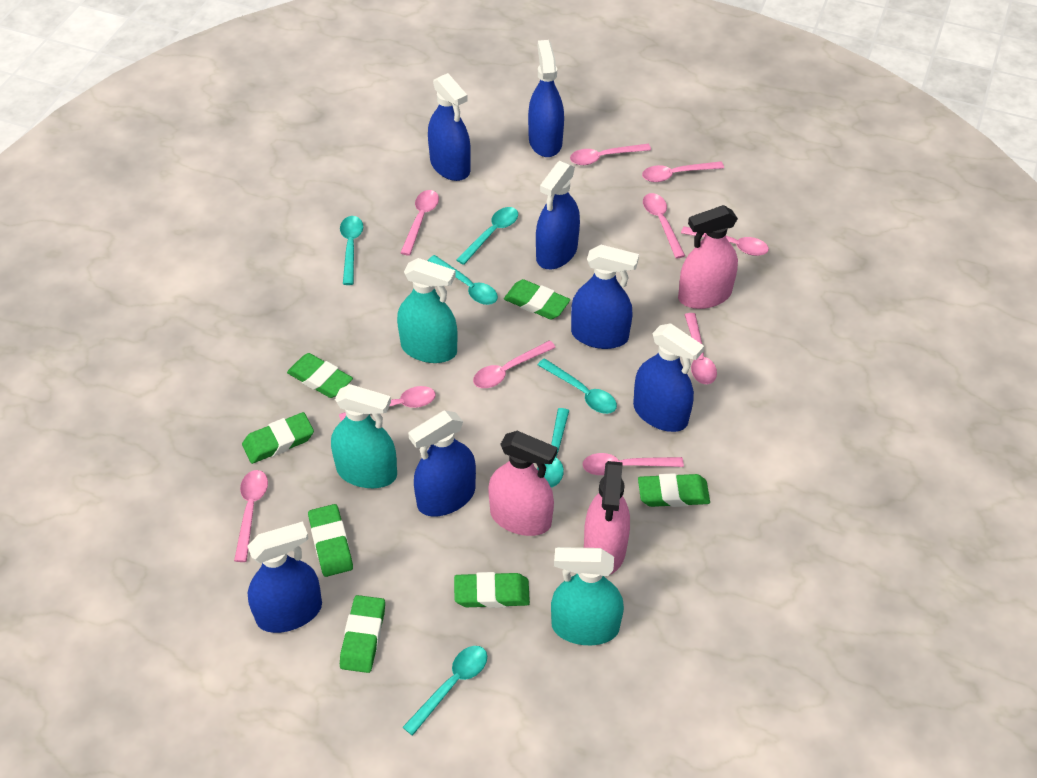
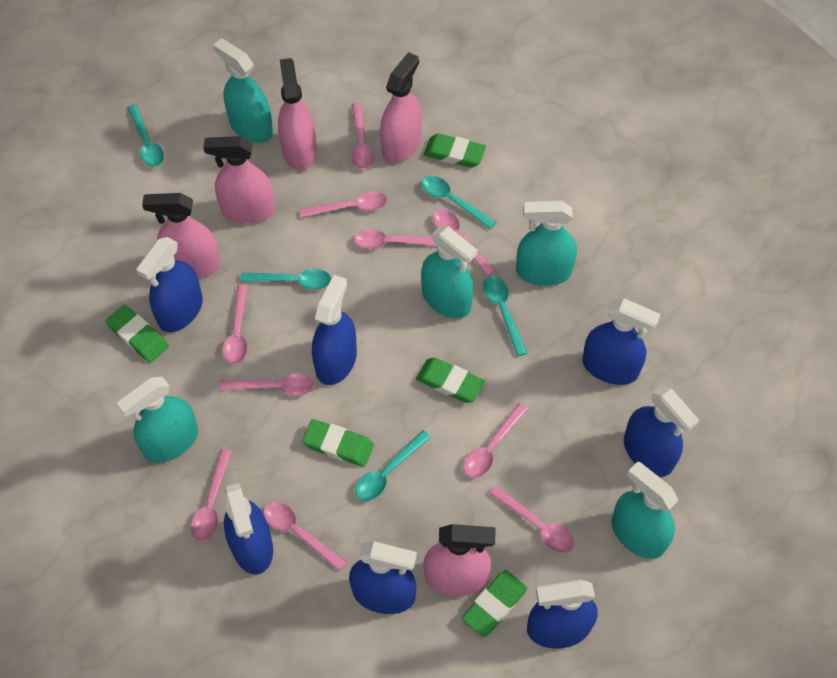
green eraser: 7 -> 5
pink spray bottle: 3 -> 5
turquoise spoon: 6 -> 5
turquoise spray bottle: 3 -> 5

